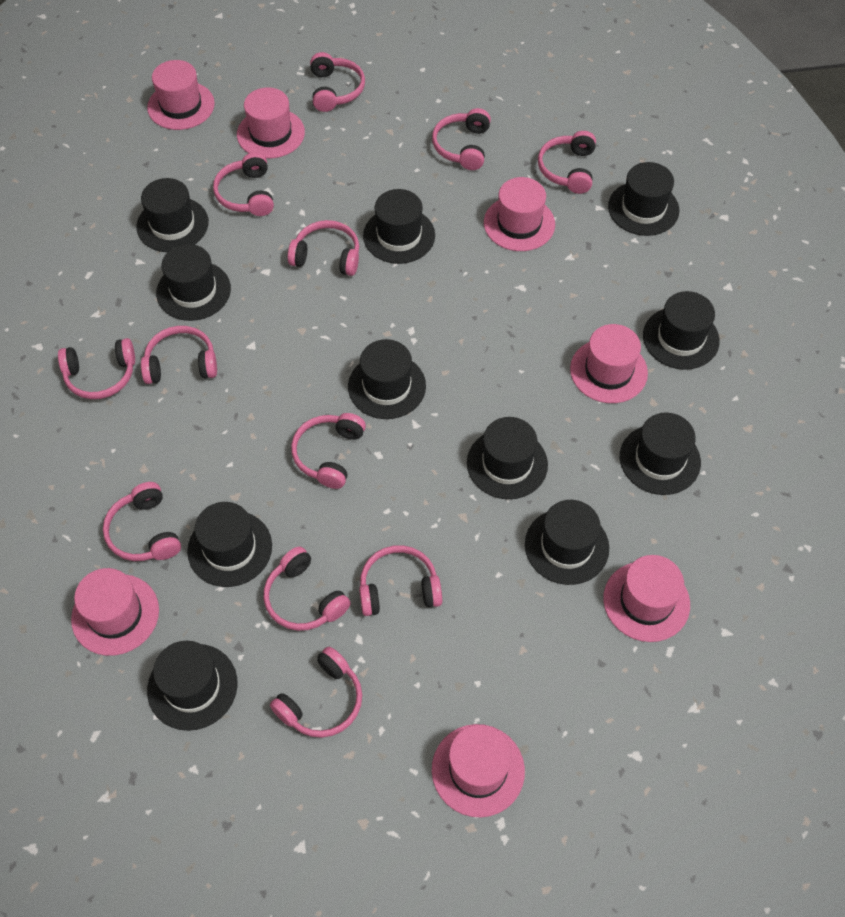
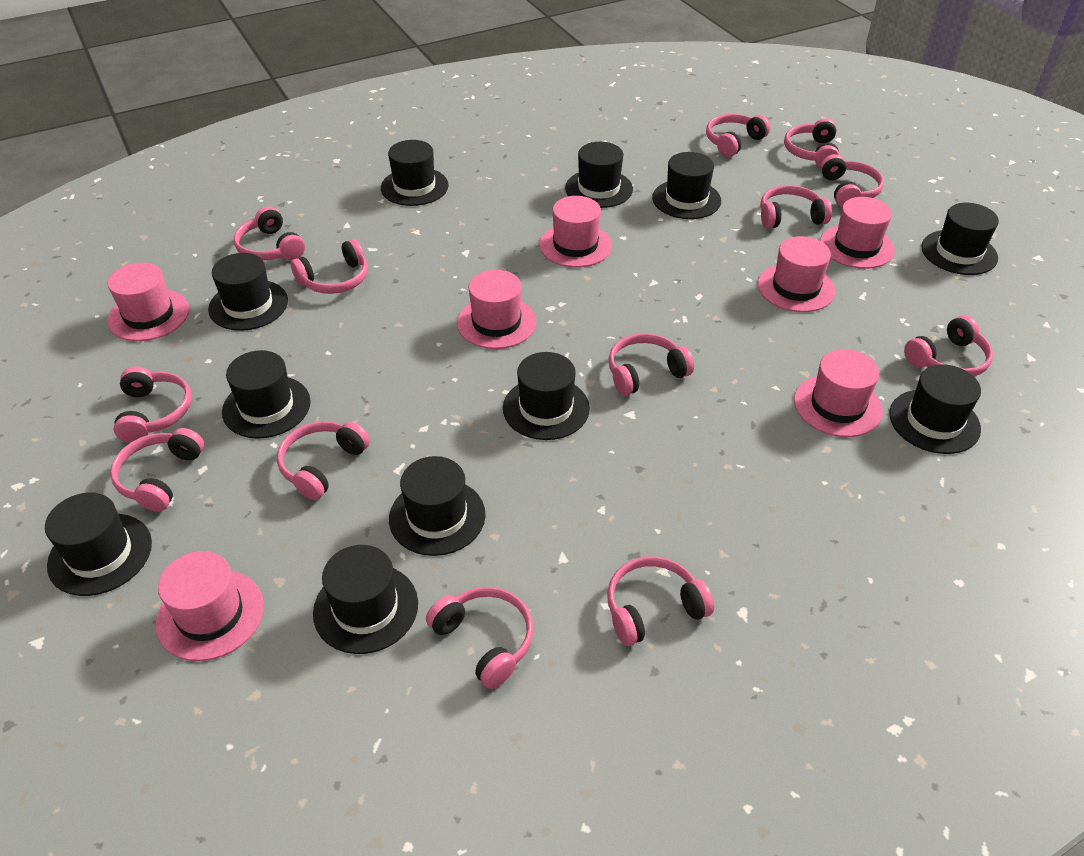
pink headphones: 12 -> 13

